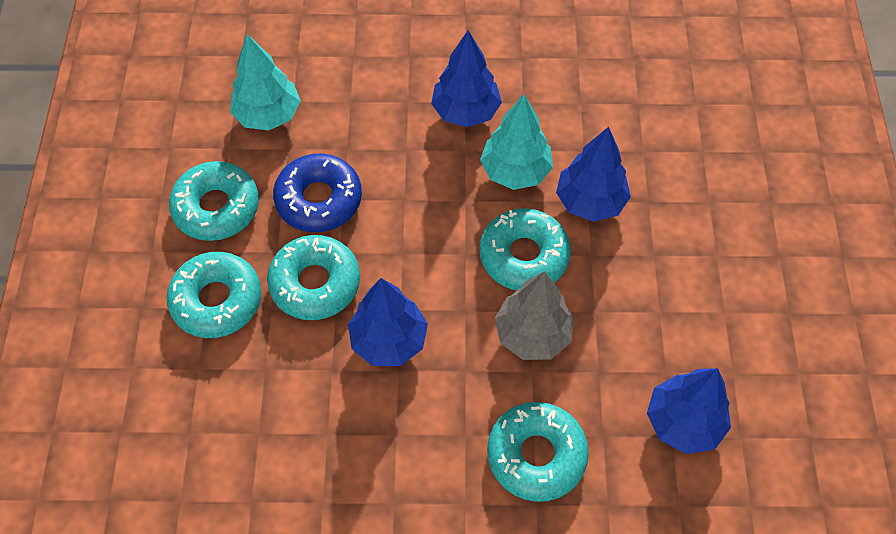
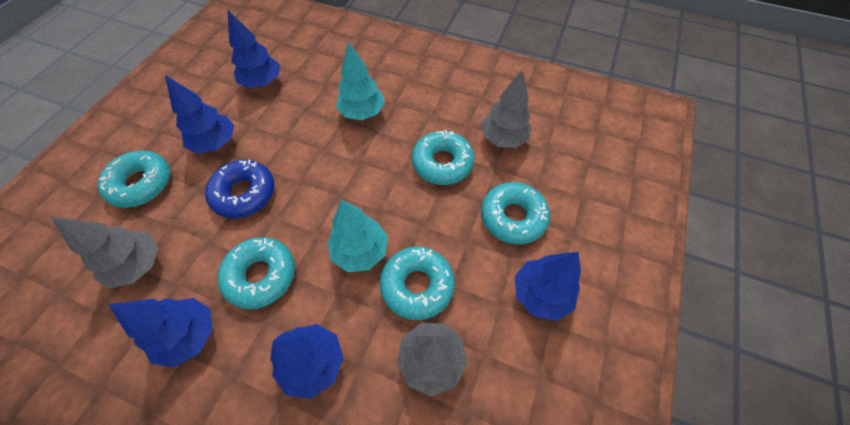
blue tree: 4 -> 5
grey tree: 1 -> 3

